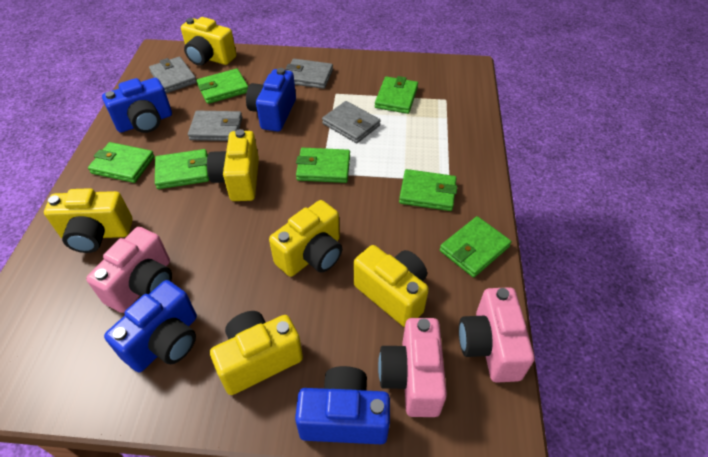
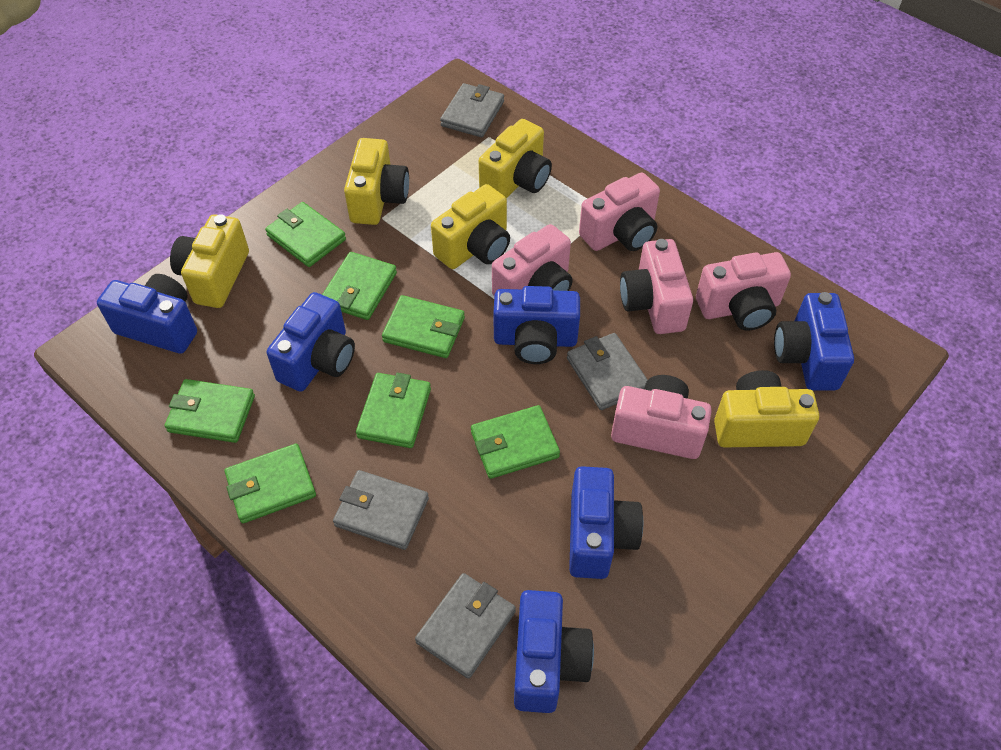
blue camera: 4 -> 6
pink camera: 3 -> 5
yellow camera: 6 -> 5

